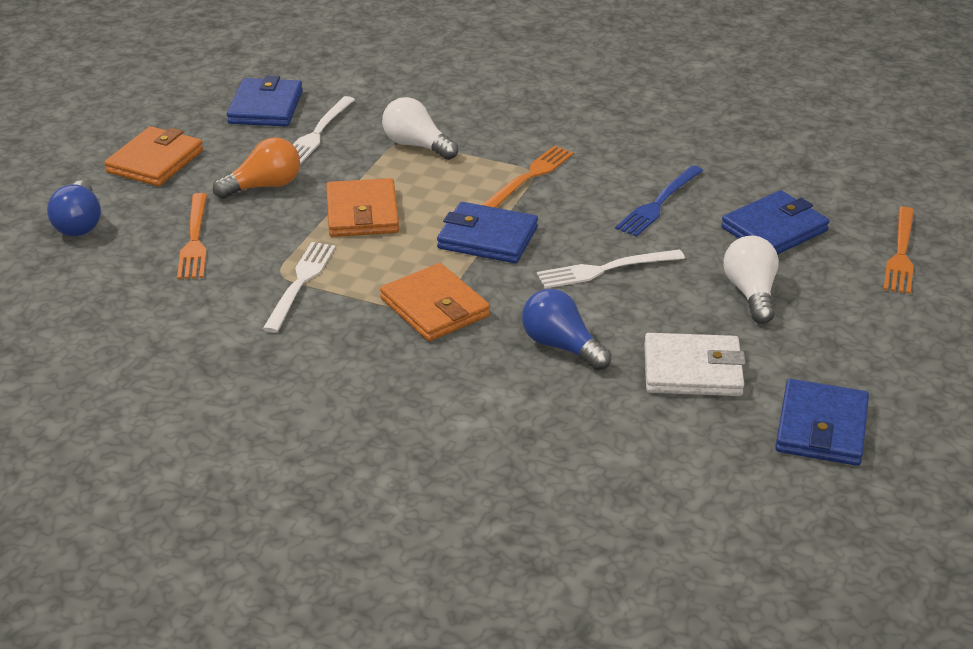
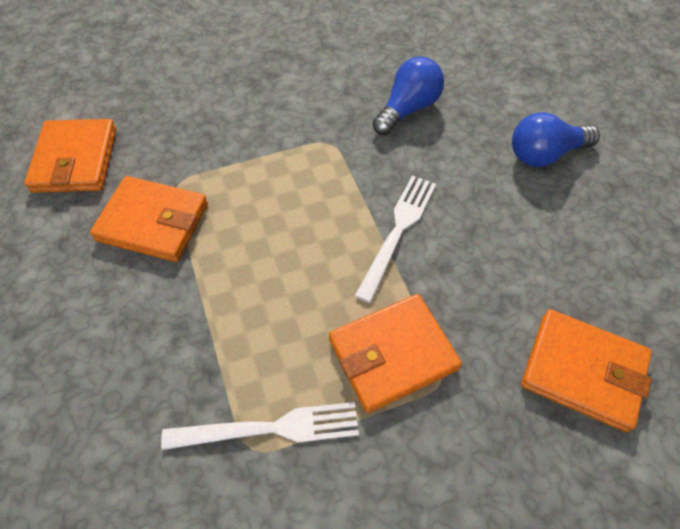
blue fork: 1 -> 0
blue wallet: 4 -> 0
orange fork: 3 -> 0
orange light bulb: 1 -> 0
orange wallet: 3 -> 4
white fork: 3 -> 2
white light bulb: 2 -> 0
white wallet: 1 -> 0

